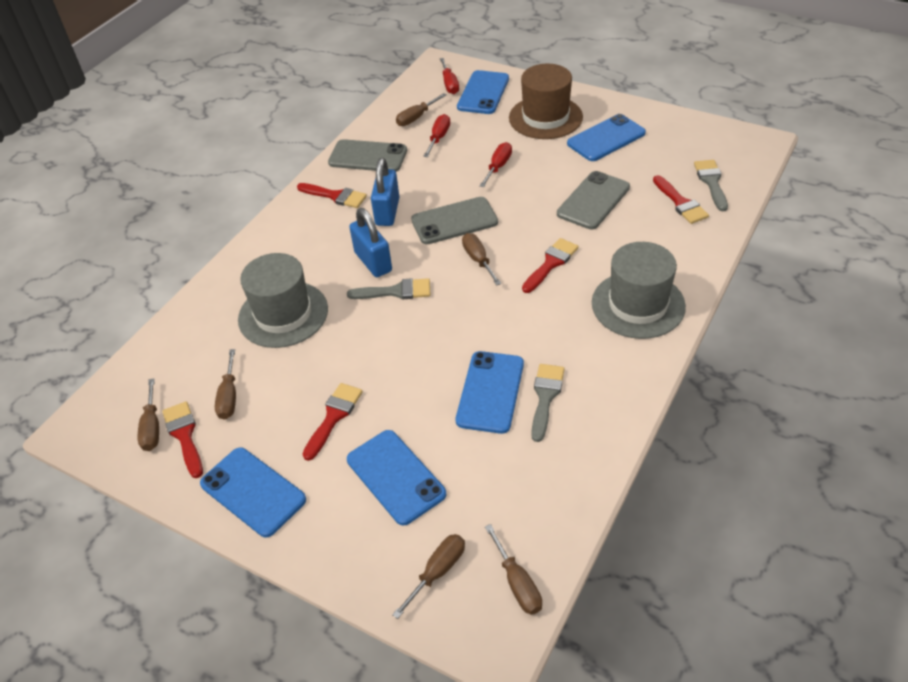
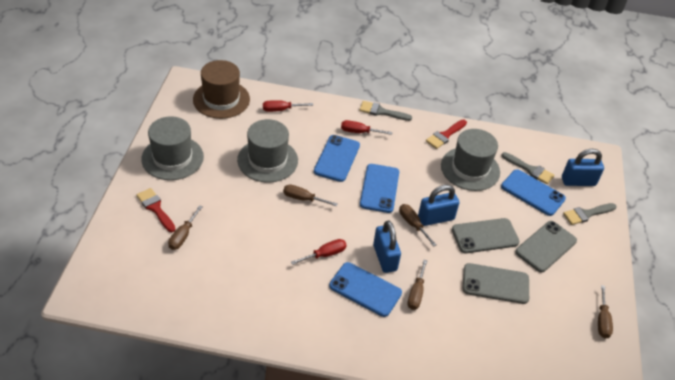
blue padlock: 2 -> 3
blue phone: 5 -> 4
brown screwdriver: 6 -> 5
grey hat: 2 -> 3
red brush: 5 -> 2

